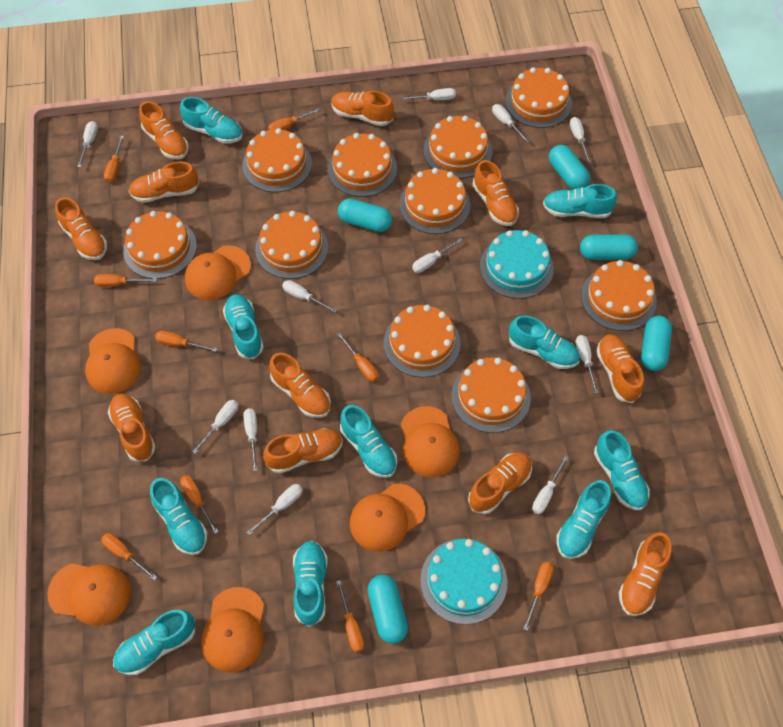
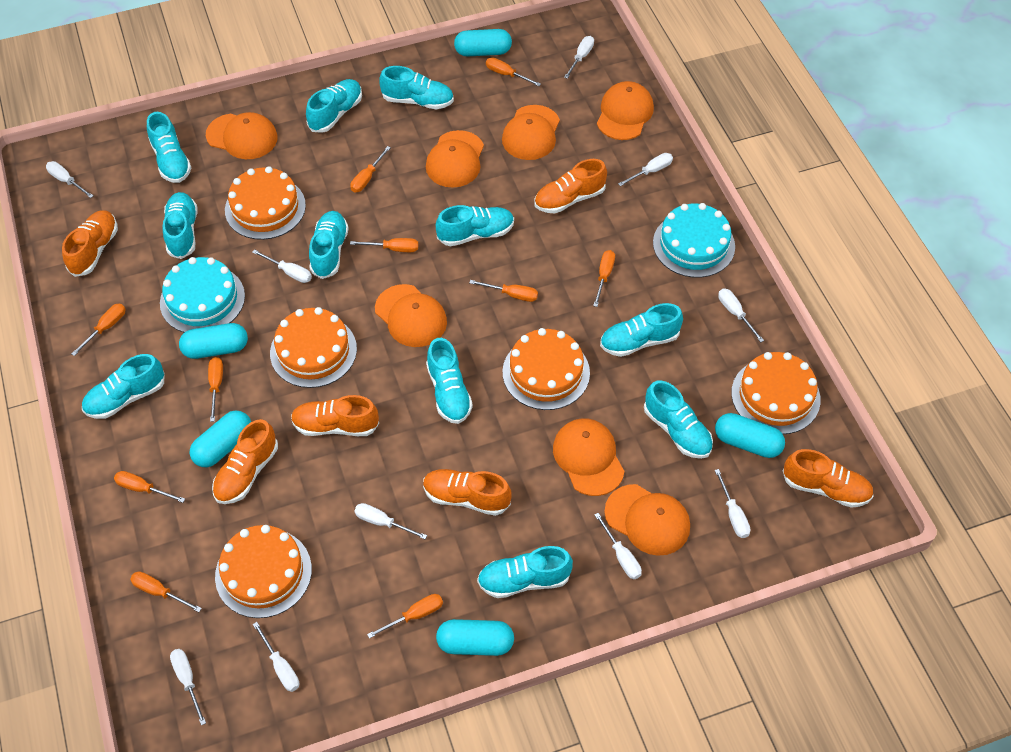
orange cake: 10 -> 5
orange cap: 6 -> 7
orange screwdriver: 9 -> 10
orange shoe: 11 -> 6
turquoise shoe: 10 -> 11
white screwdriver: 11 -> 10

